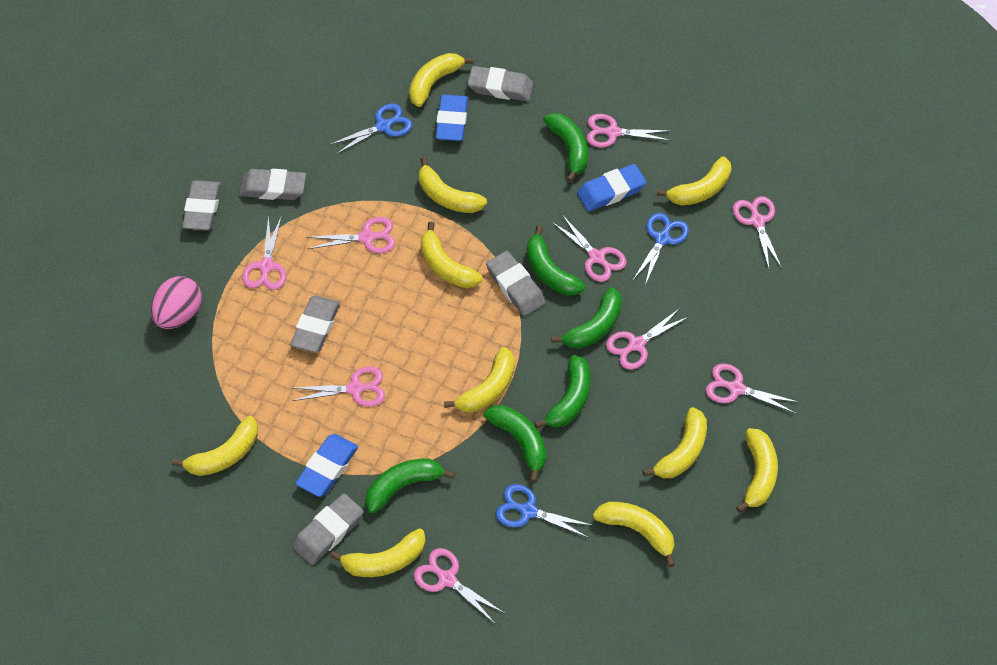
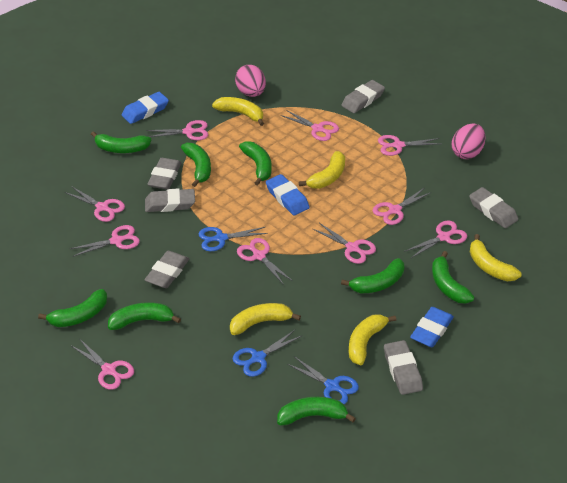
green banana: 6 -> 8
pink egg: 1 -> 2
pink scissors: 9 -> 10
yellow banana: 10 -> 5

